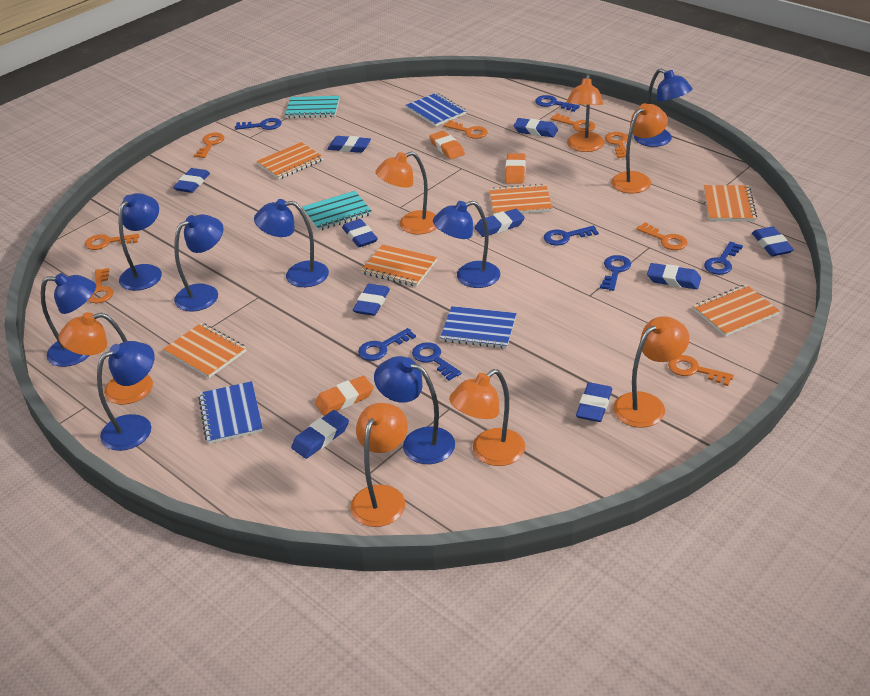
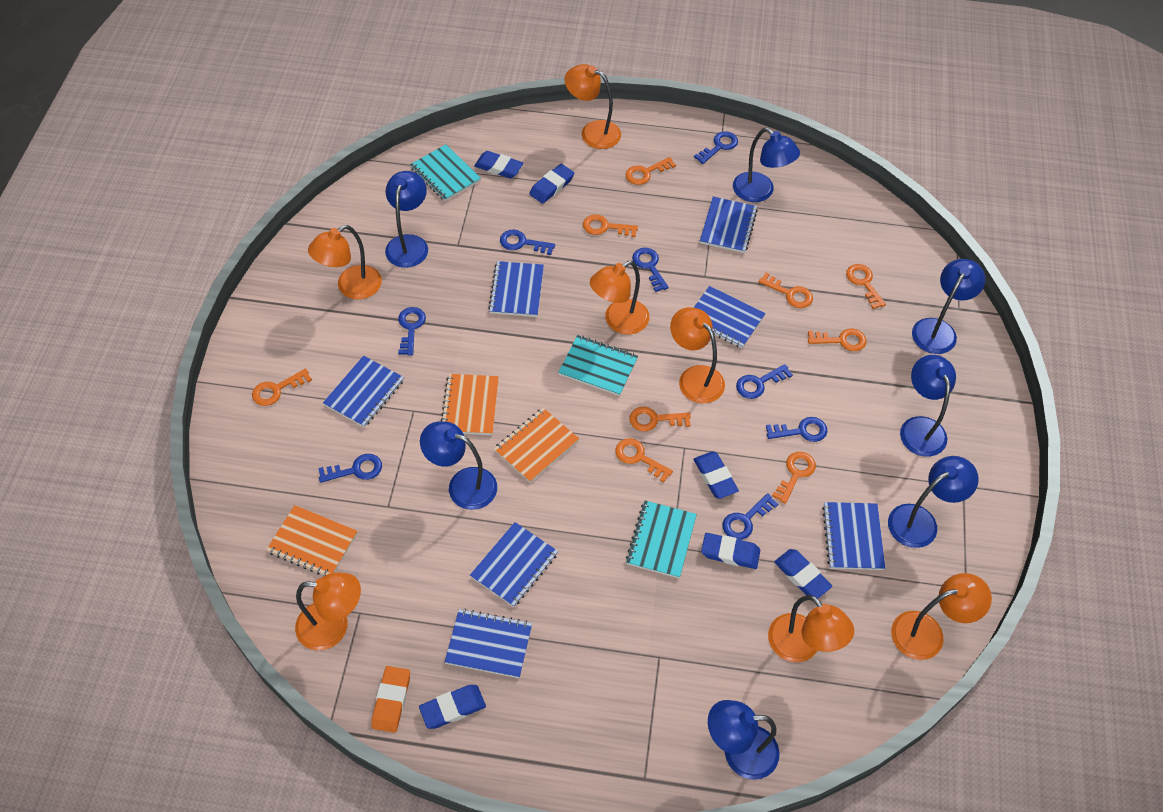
blue eraser: 10 -> 6
blue key: 7 -> 8
blue lamp: 8 -> 7
blue notebook: 3 -> 7
orange eraser: 3 -> 1
orange key: 8 -> 9
orange notebook: 6 -> 3
turquoise notebook: 2 -> 3

